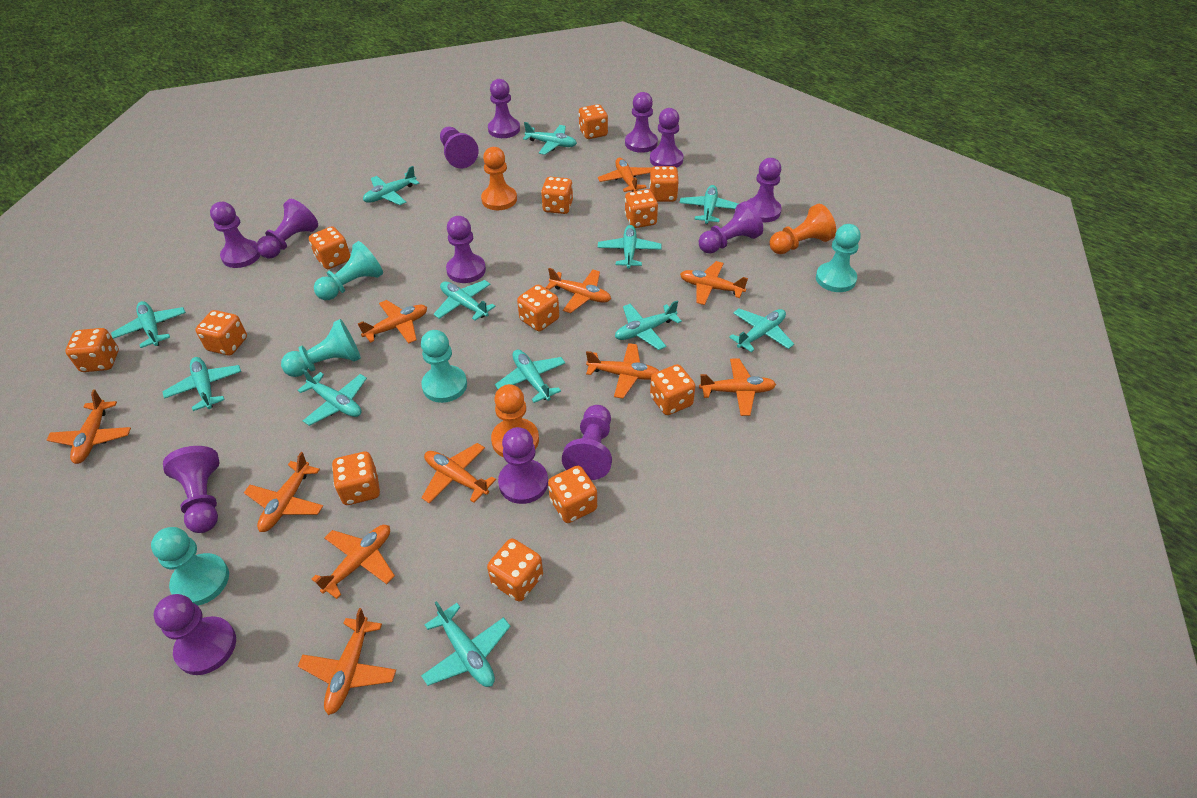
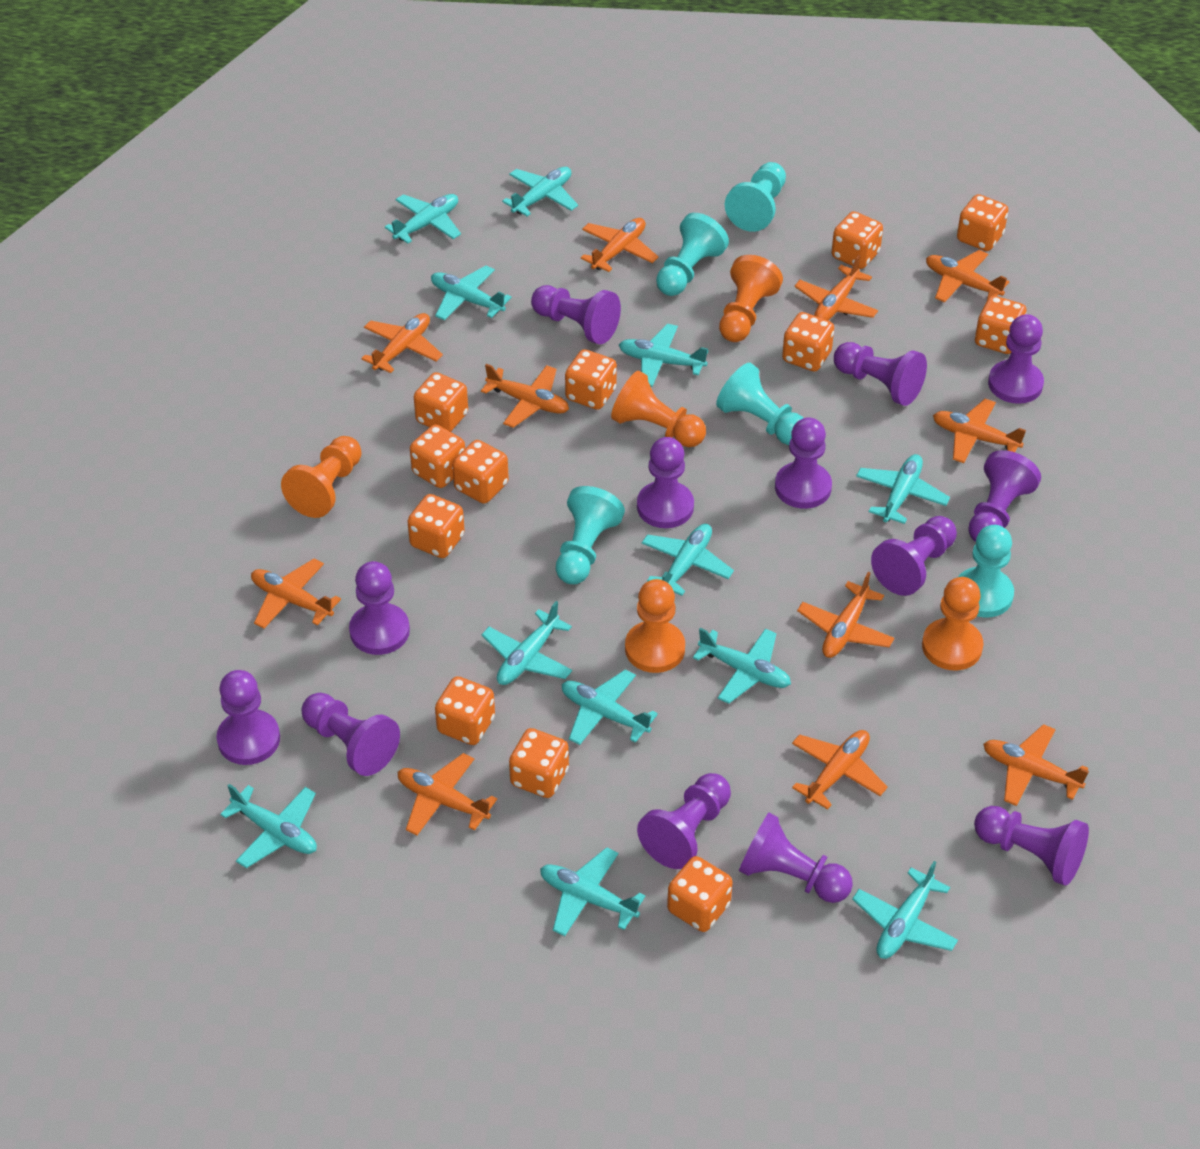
orange pawn: 3 -> 5

